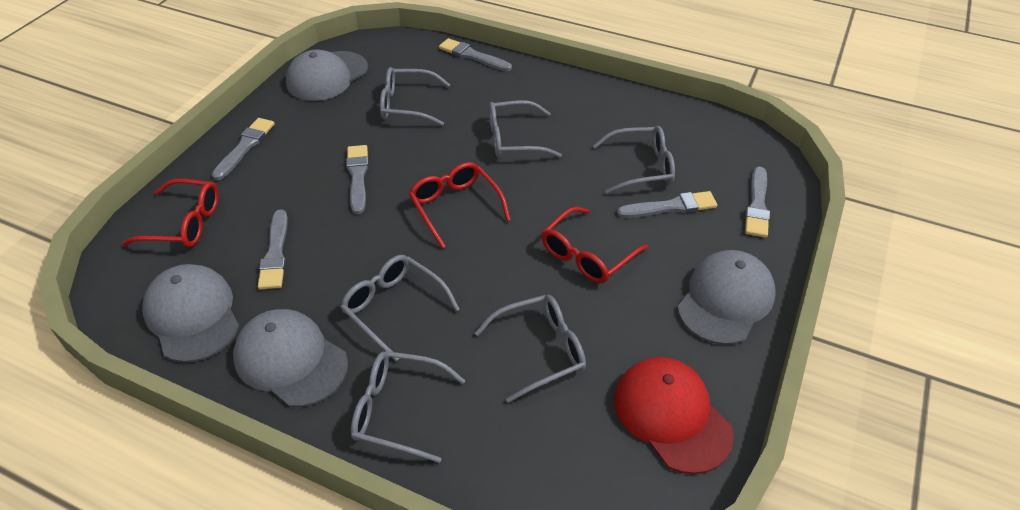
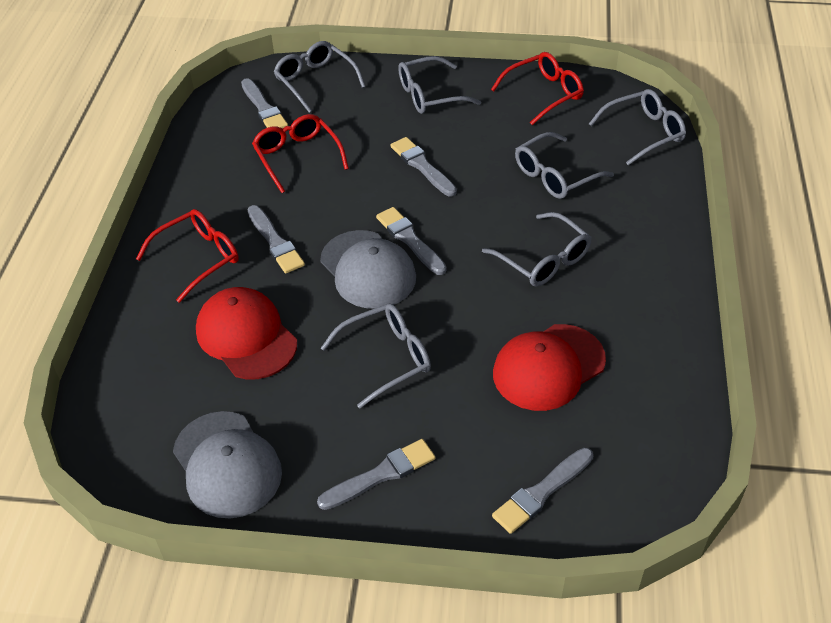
grey cap: 4 -> 2
red cap: 1 -> 2

